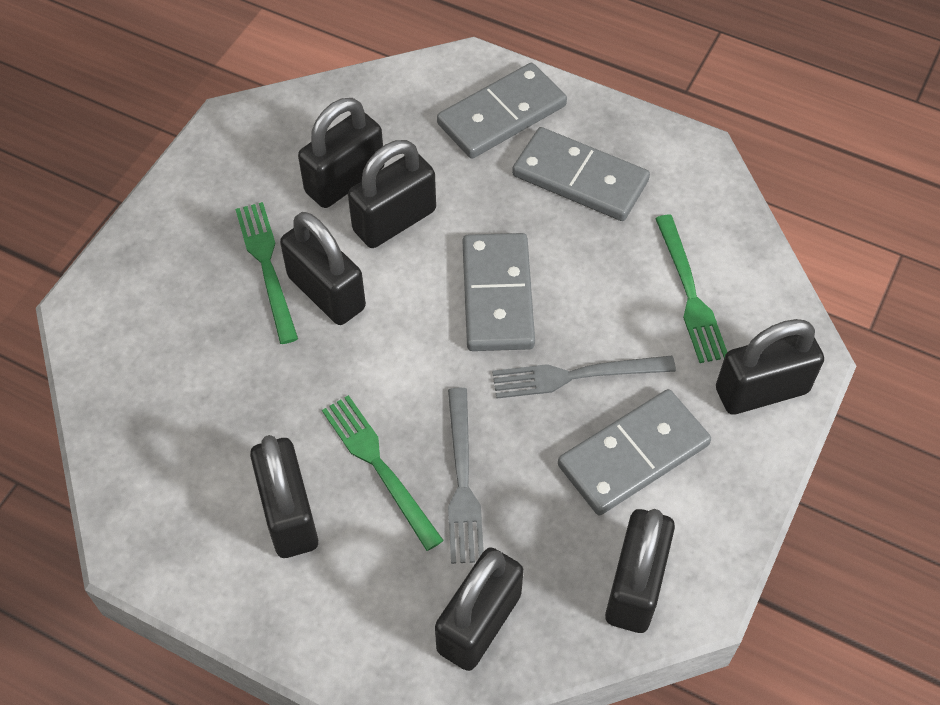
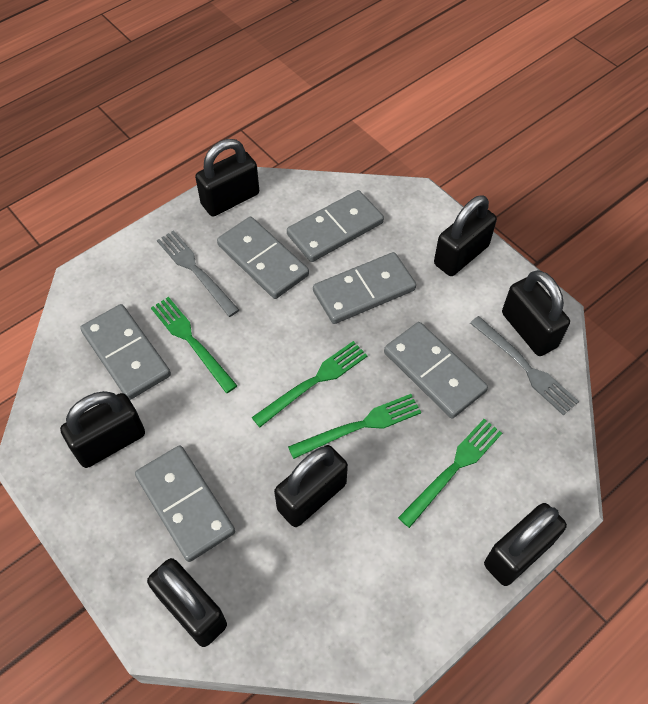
green fork: 3 -> 4
grey domino: 4 -> 6

